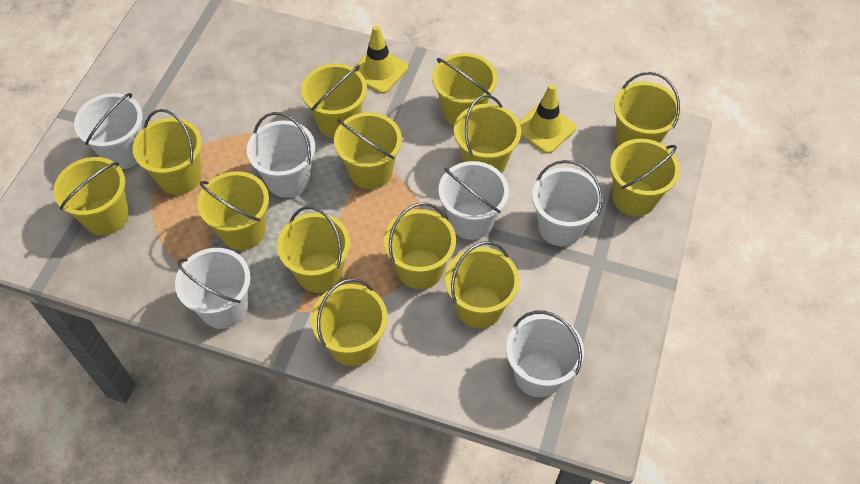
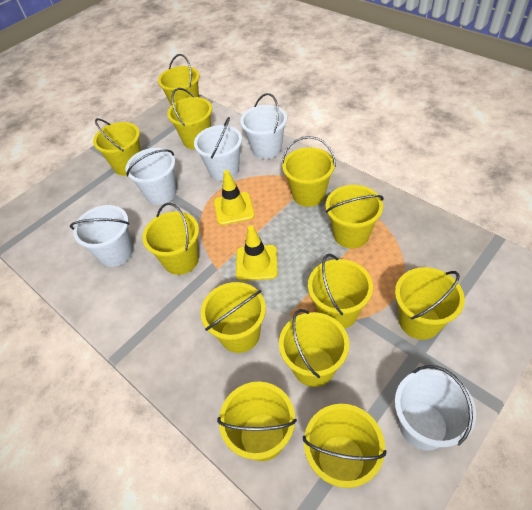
white bucket: 6 -> 5
yellow bucket: 13 -> 12

